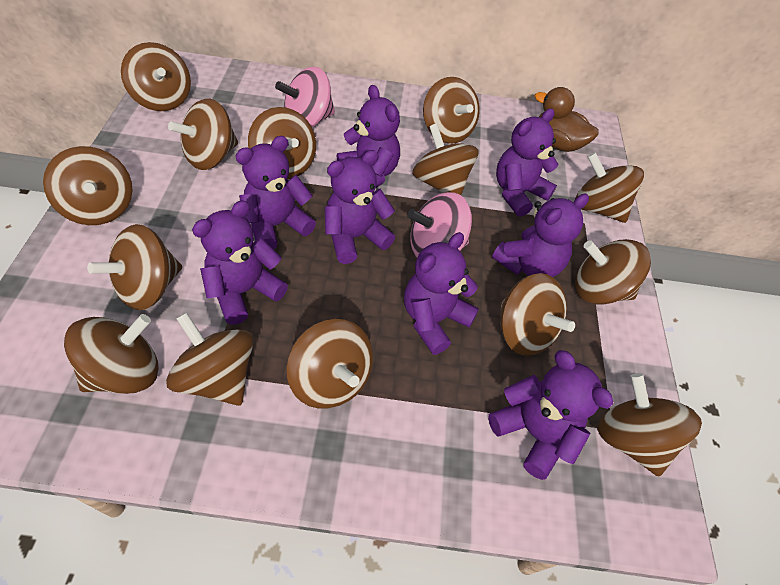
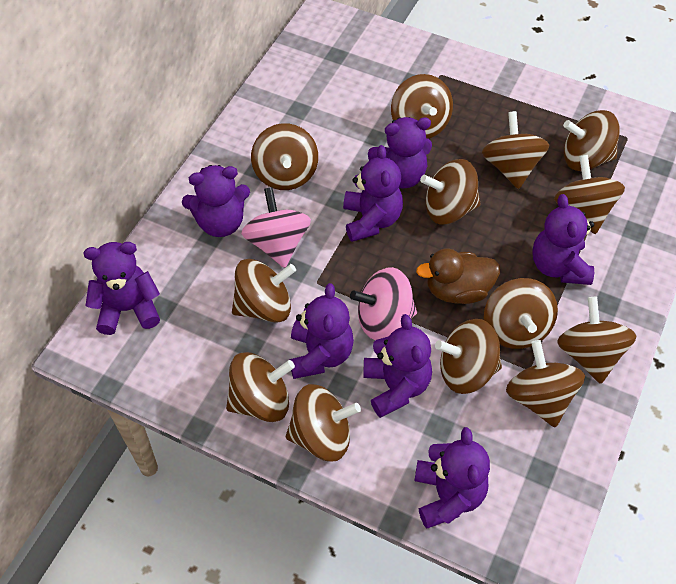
brown spinning top: 14 -> 13

